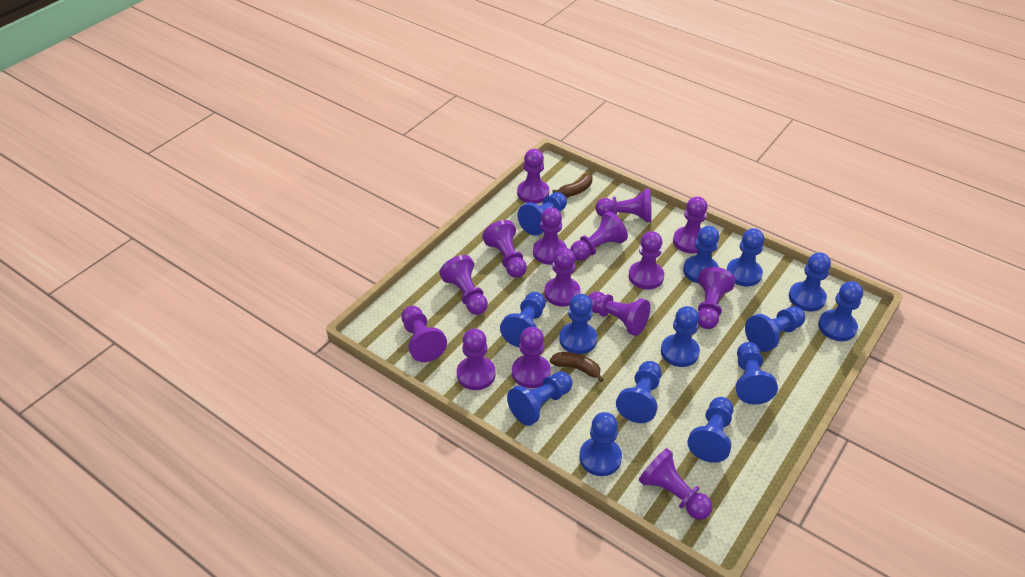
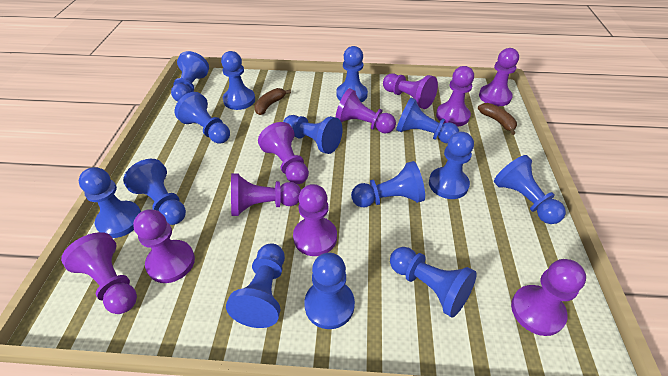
purple pawn: 15 -> 10

